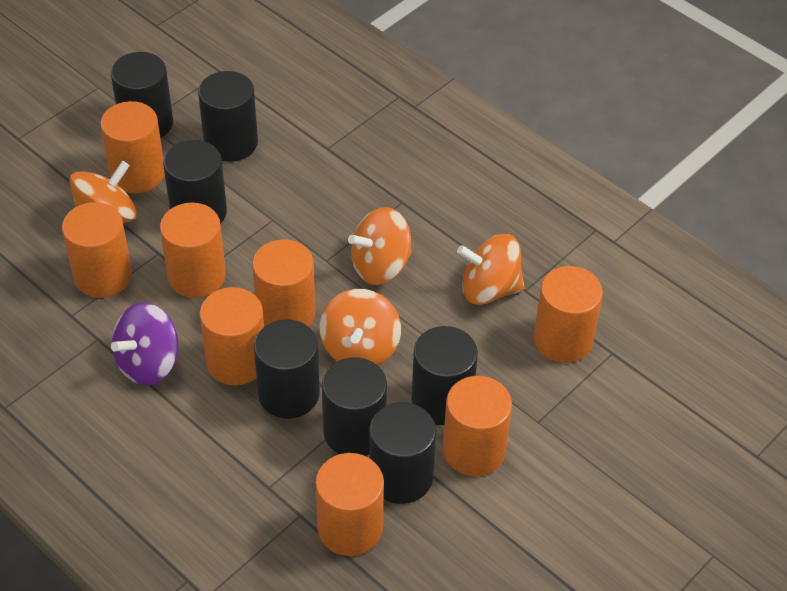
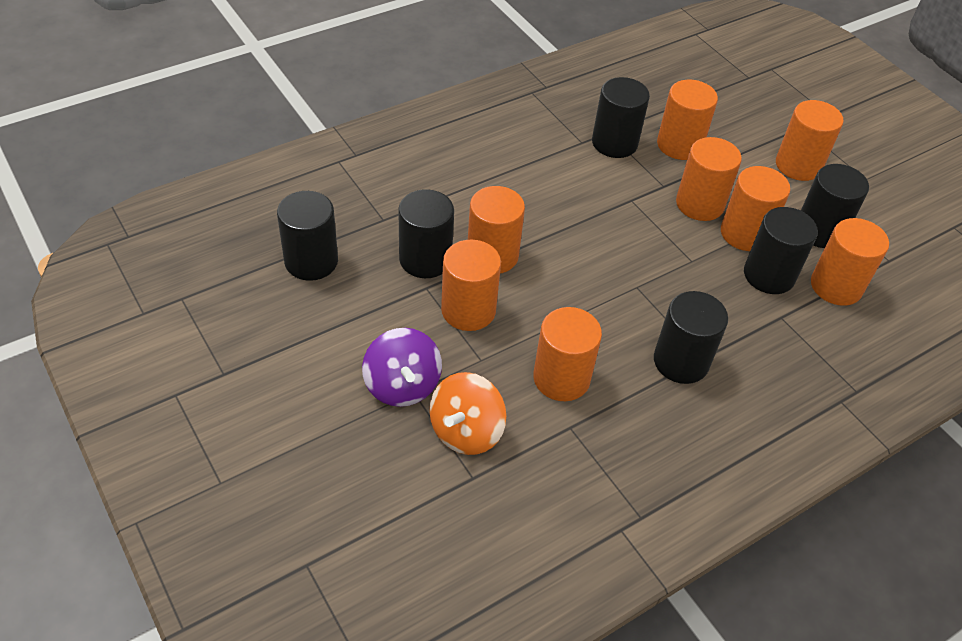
black cylinder: 7 -> 6
orange spinning top: 4 -> 1

